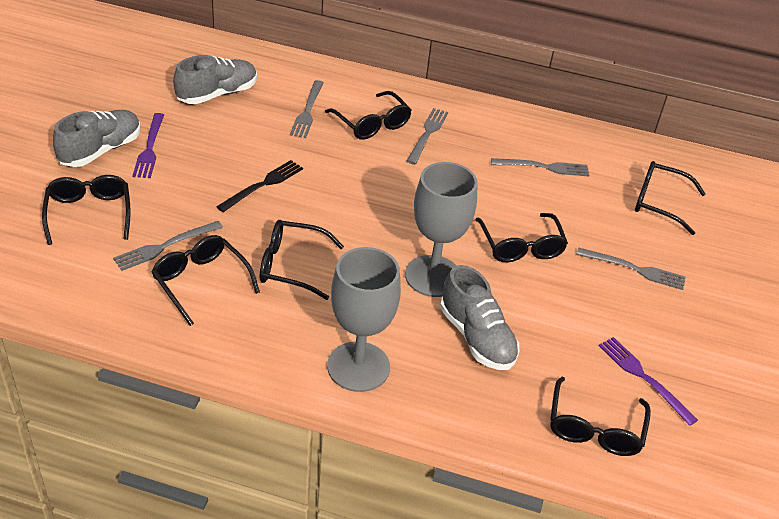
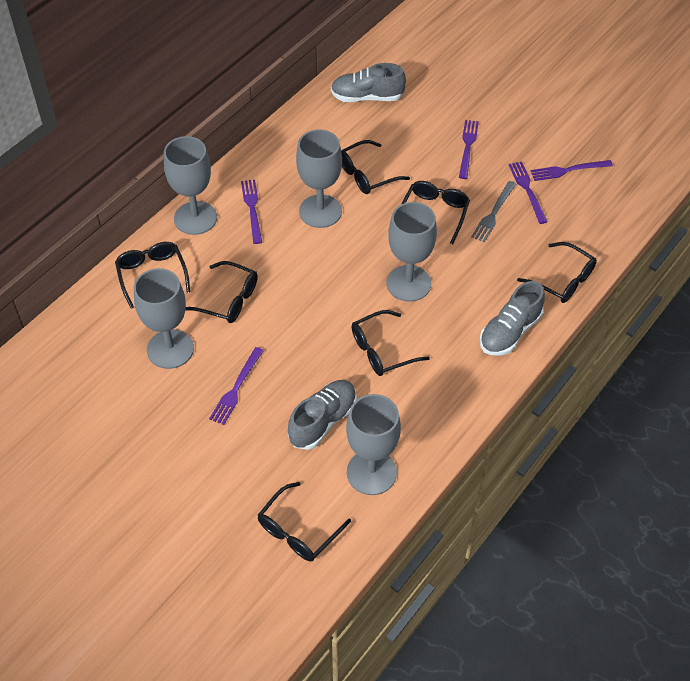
black fork: 1 -> 0
grey fork: 5 -> 1
grey goblet: 2 -> 5
purple fork: 2 -> 5

